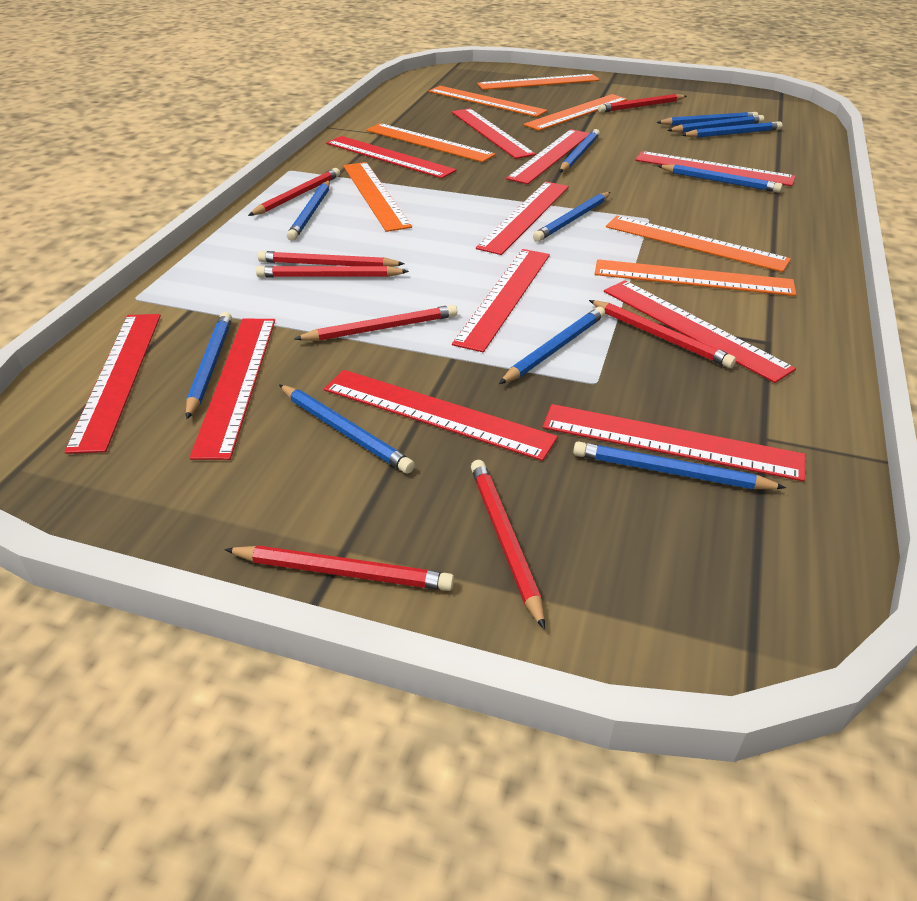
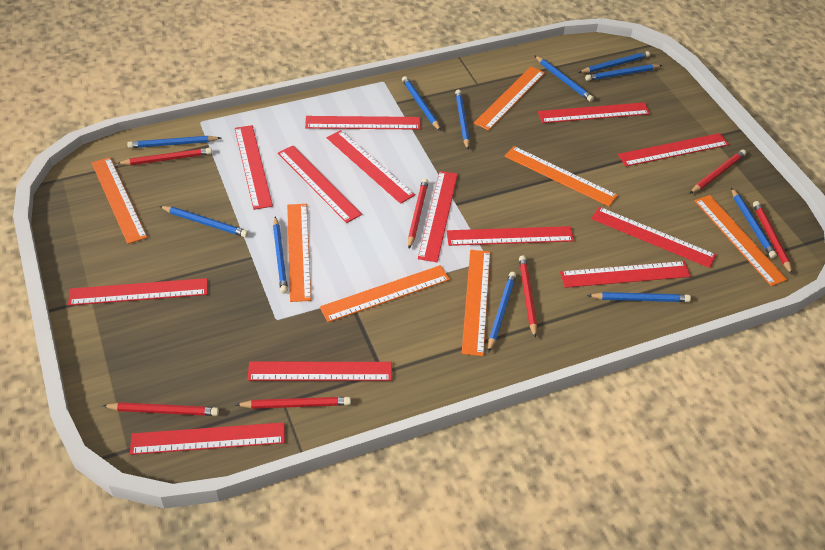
red pencil: 8 -> 7
red ruler: 11 -> 13

